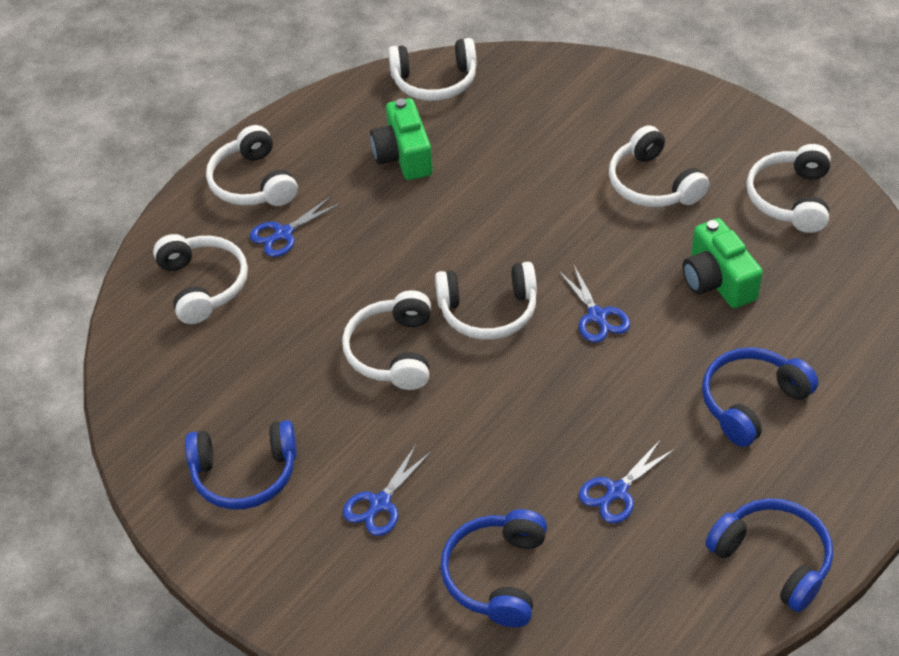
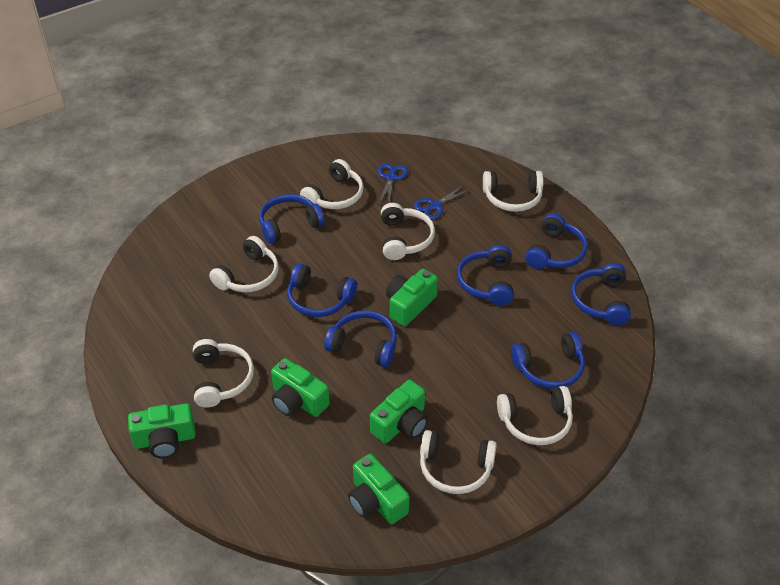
blue headphones: 4 -> 7
blue scissors: 4 -> 2
green camera: 2 -> 5

